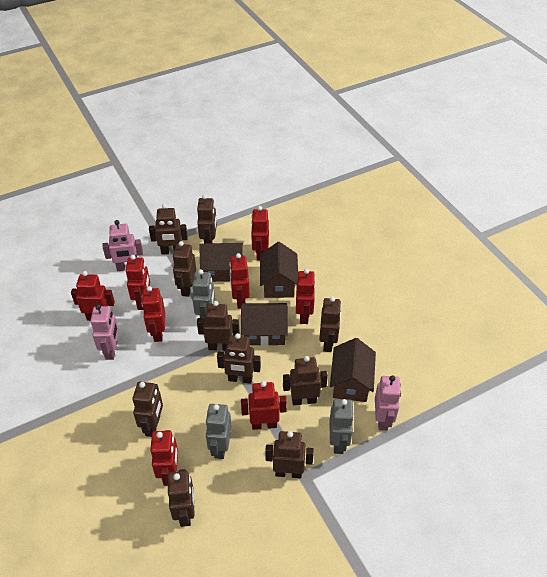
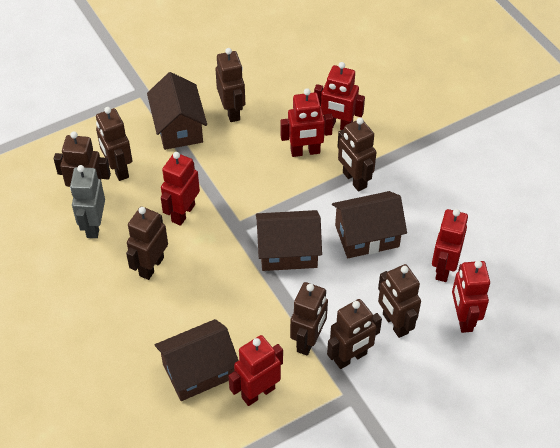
brown robot: 10 -> 8
grey robot: 3 -> 1
pink robot: 3 -> 0
red robot: 8 -> 6

